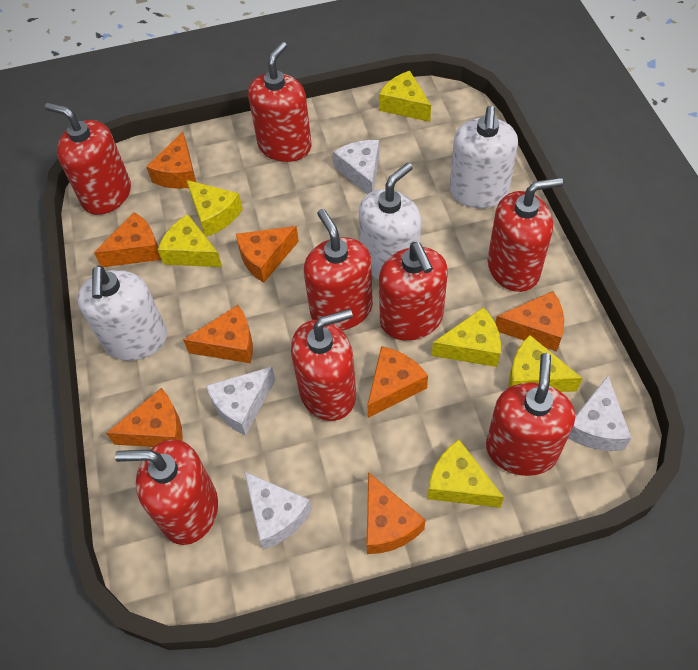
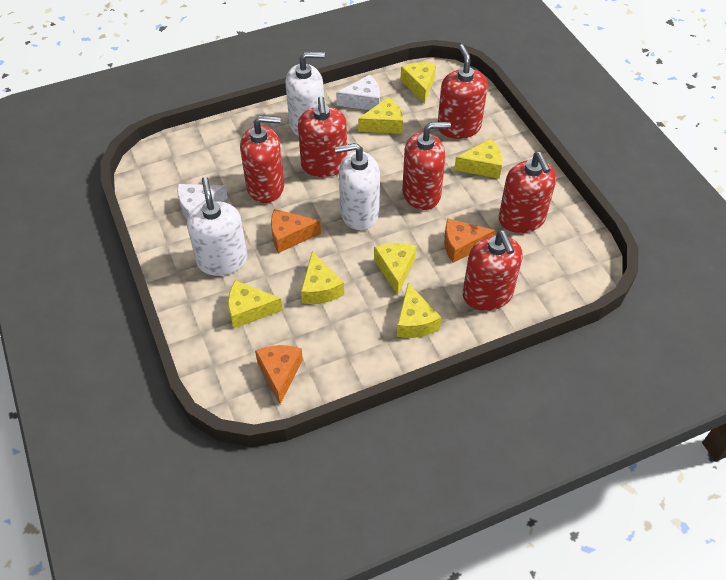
orange cheese: 8 -> 3
red soap dispenser: 8 -> 6
white cheese: 4 -> 2
yellow cheese: 6 -> 7

